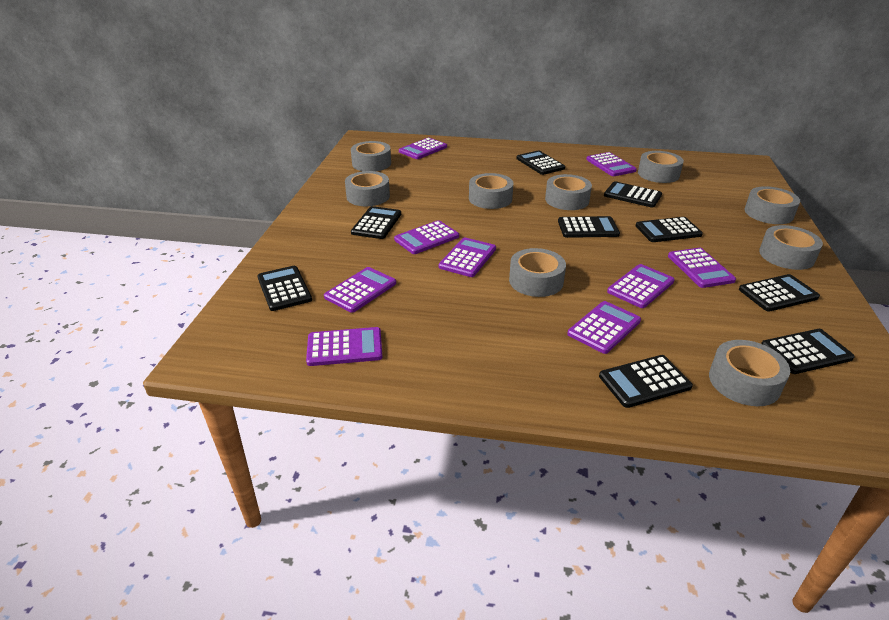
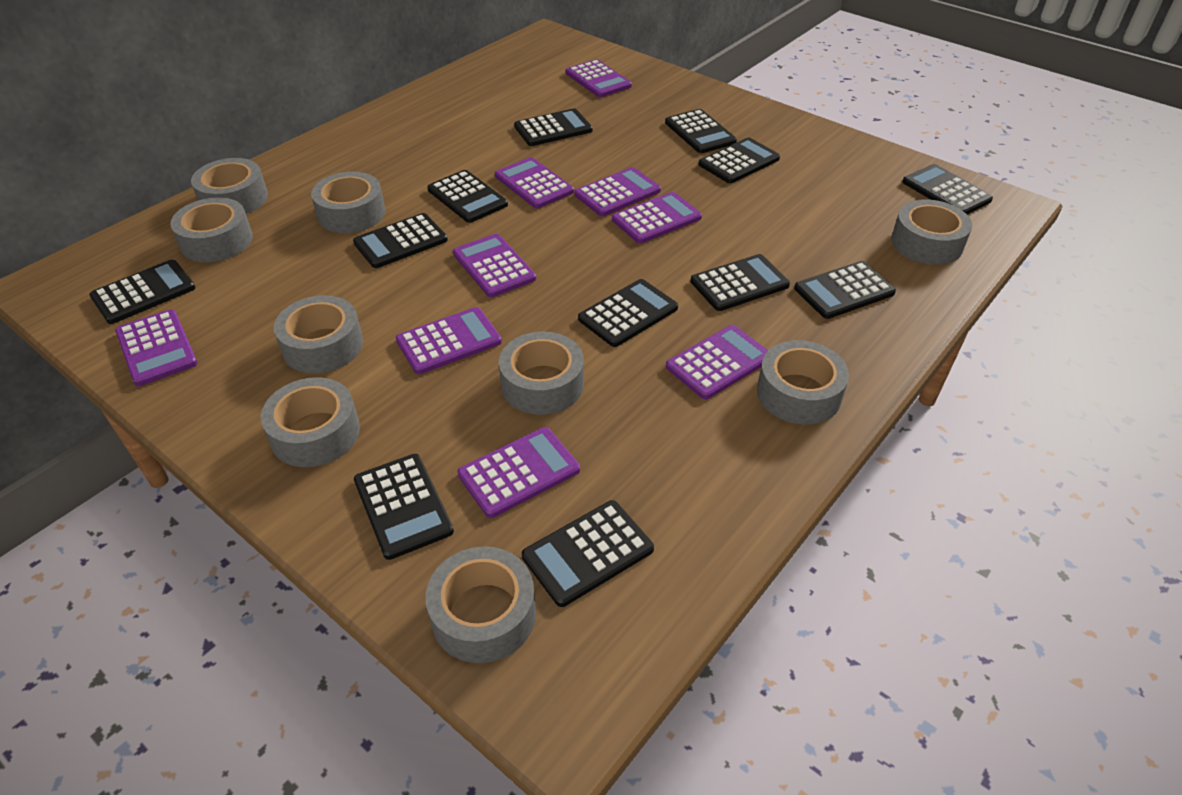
black calculator: 9 -> 12

